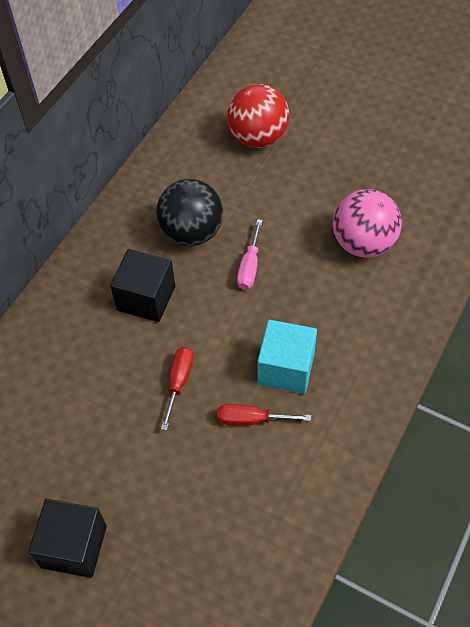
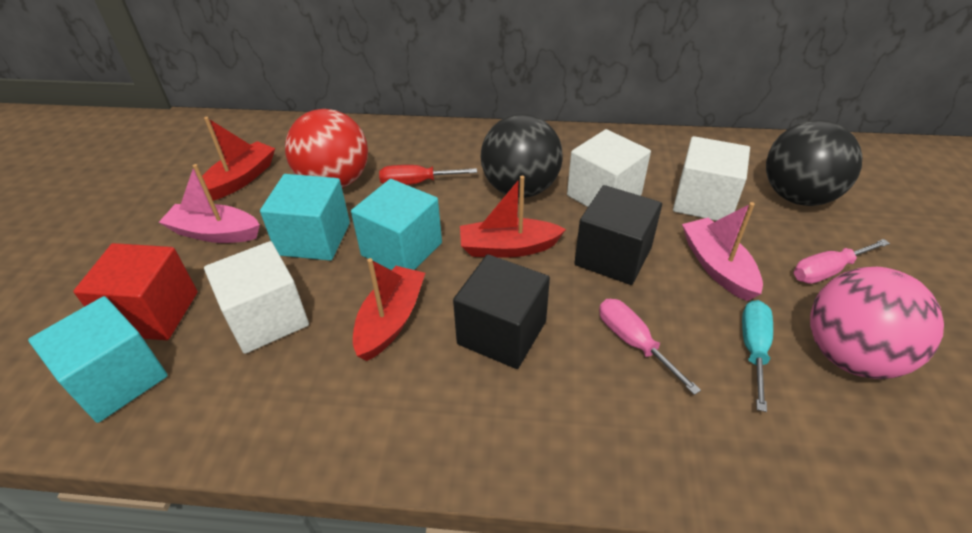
black ball: 1 -> 2
pink boat: 0 -> 2
pink screwdriver: 1 -> 2
red boat: 0 -> 3
red cube: 0 -> 1
red screwdriver: 2 -> 1
turquoise cube: 1 -> 3
turquoise screwdriver: 0 -> 1
white cube: 0 -> 3

